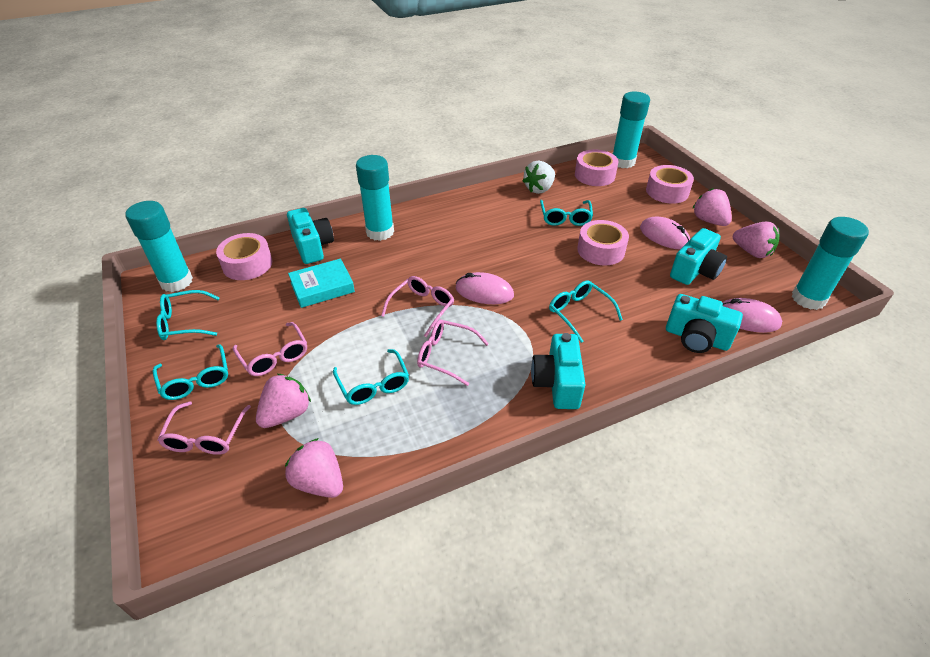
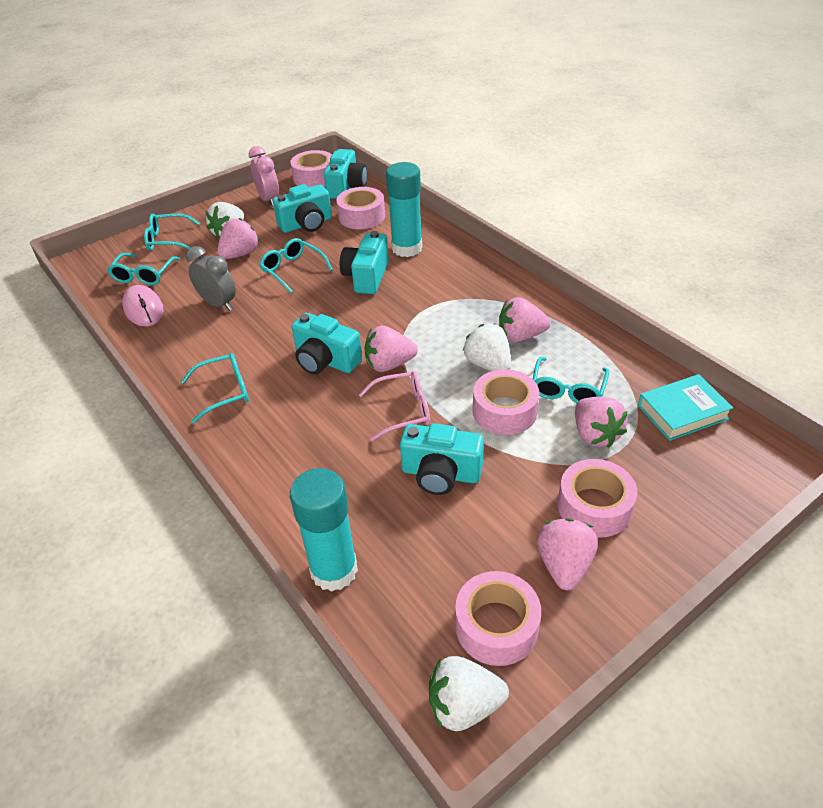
grey clock: 0 -> 1
pink clock: 0 -> 1
pink glasses: 4 -> 1
pink mouse: 3 -> 1
pink strawberry: 4 -> 5
pink tape: 4 -> 5
turquoise camera: 4 -> 5
turquoise glue stick: 4 -> 2
white strawberry: 1 -> 3

